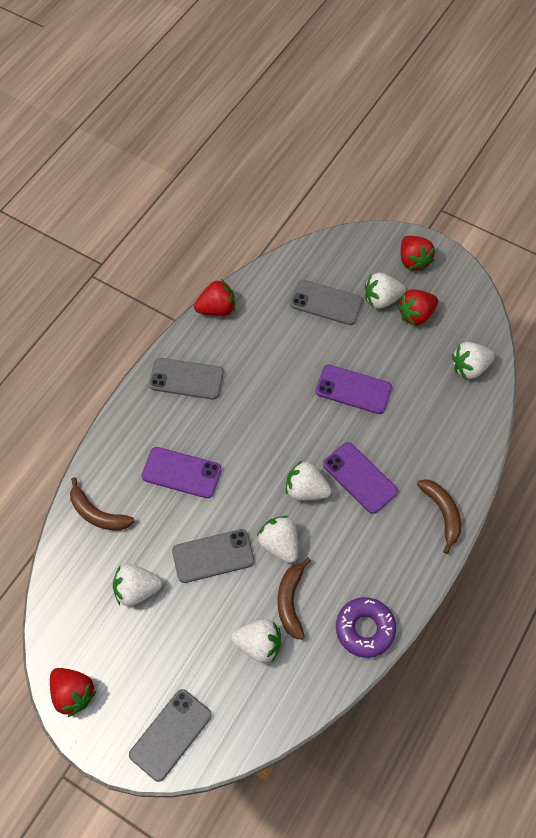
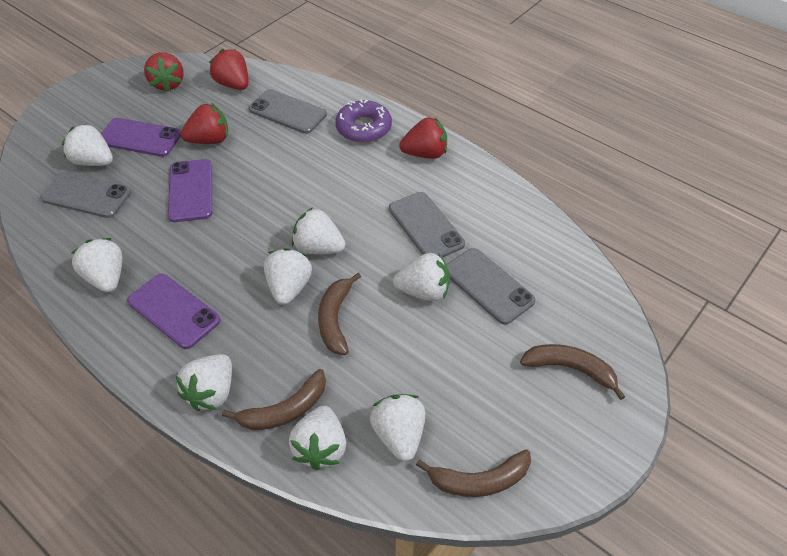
brown banana: 3 -> 4
white strawberry: 6 -> 8

